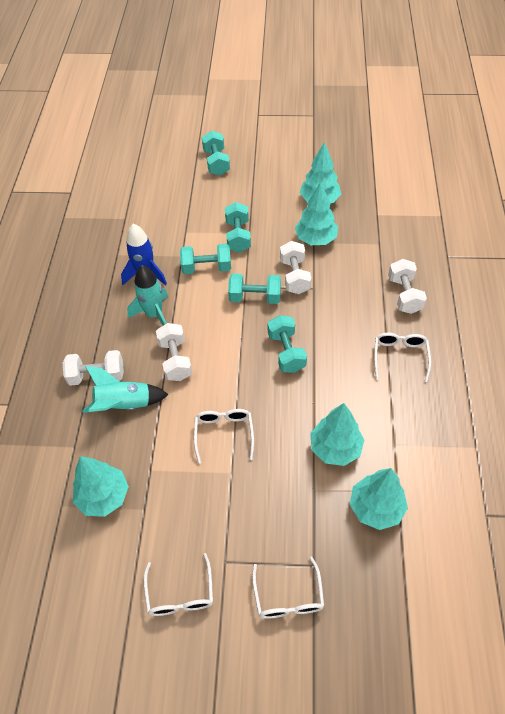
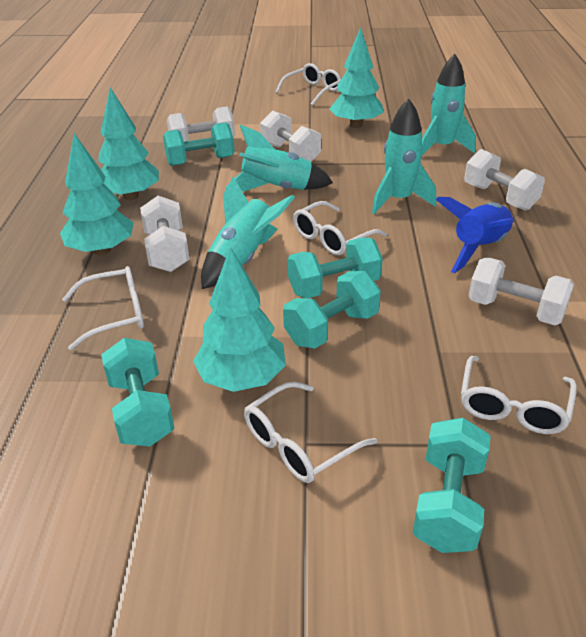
turquoise rocket: 2 -> 4
turquoise tree: 5 -> 4
white dumbbell: 4 -> 5
white glasses: 4 -> 5

